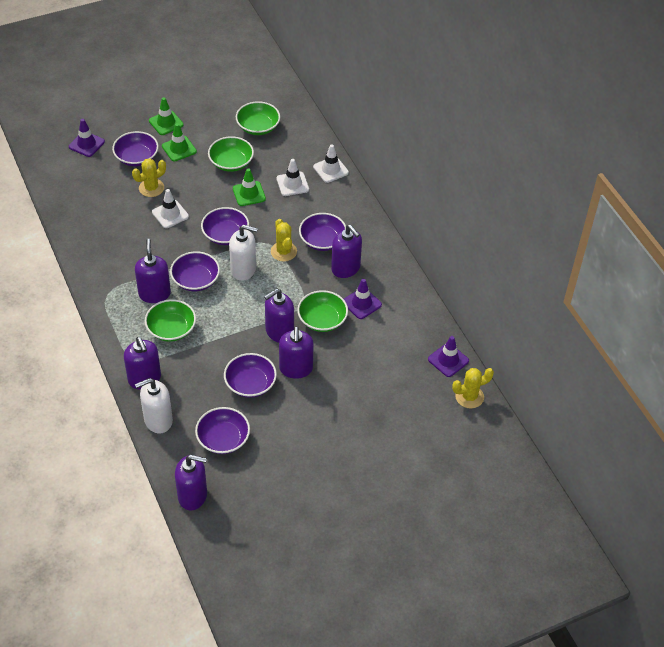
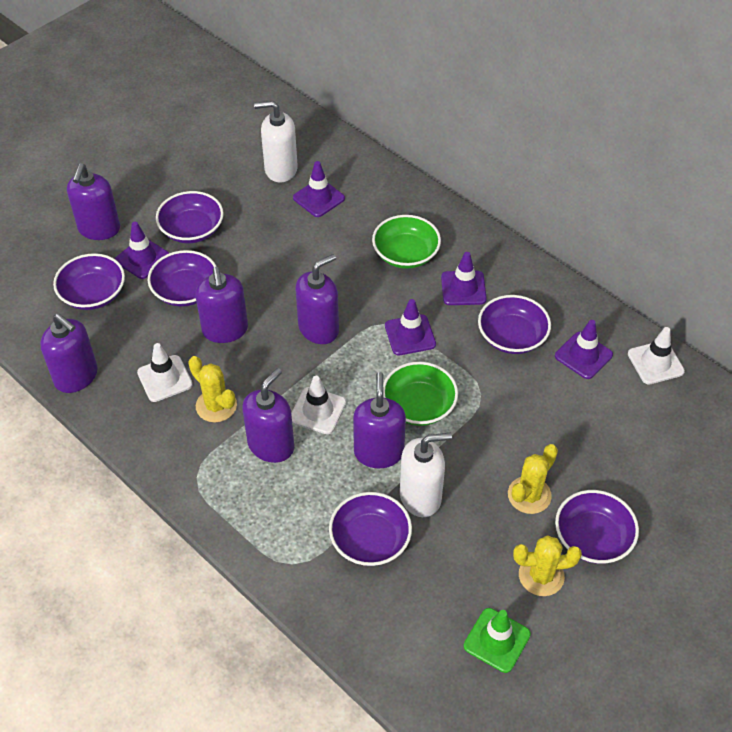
green bowl: 4 -> 2
green traffic cone: 3 -> 1
purple traffic cone: 3 -> 5

